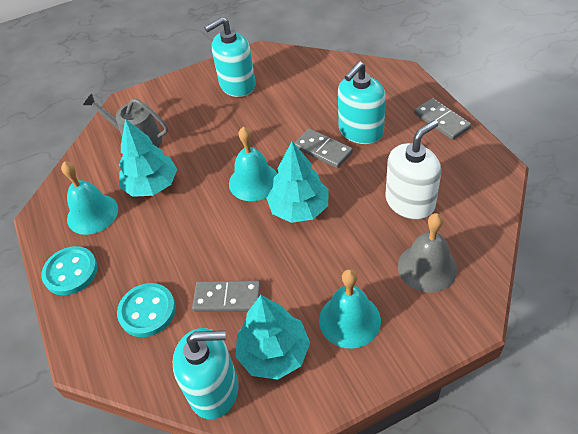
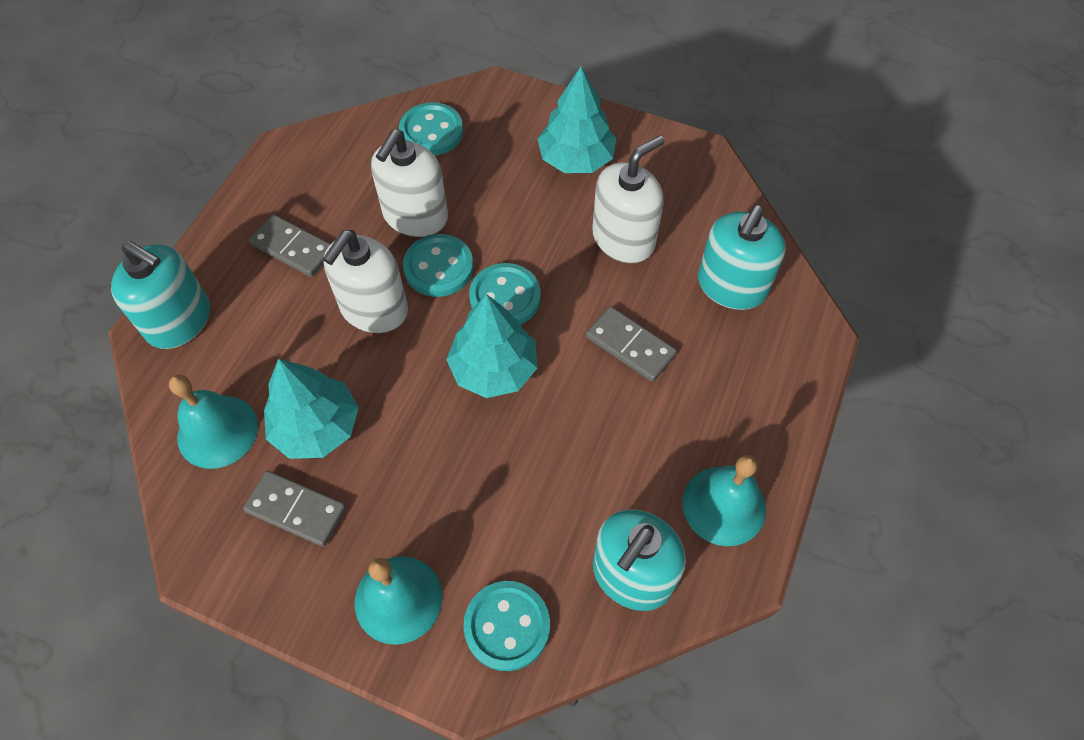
grey bell: 1 -> 0
grey watering can: 1 -> 0
turquoise button: 2 -> 4
white soap dispenser: 1 -> 3

